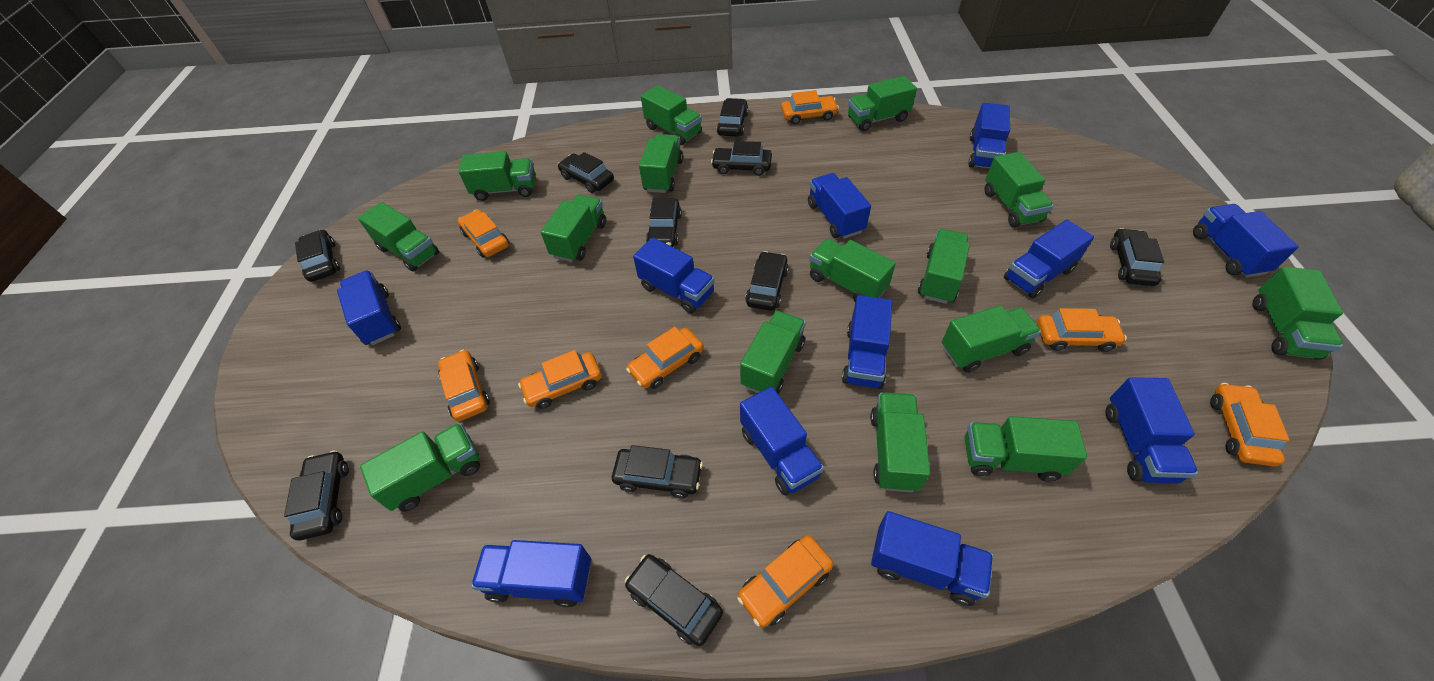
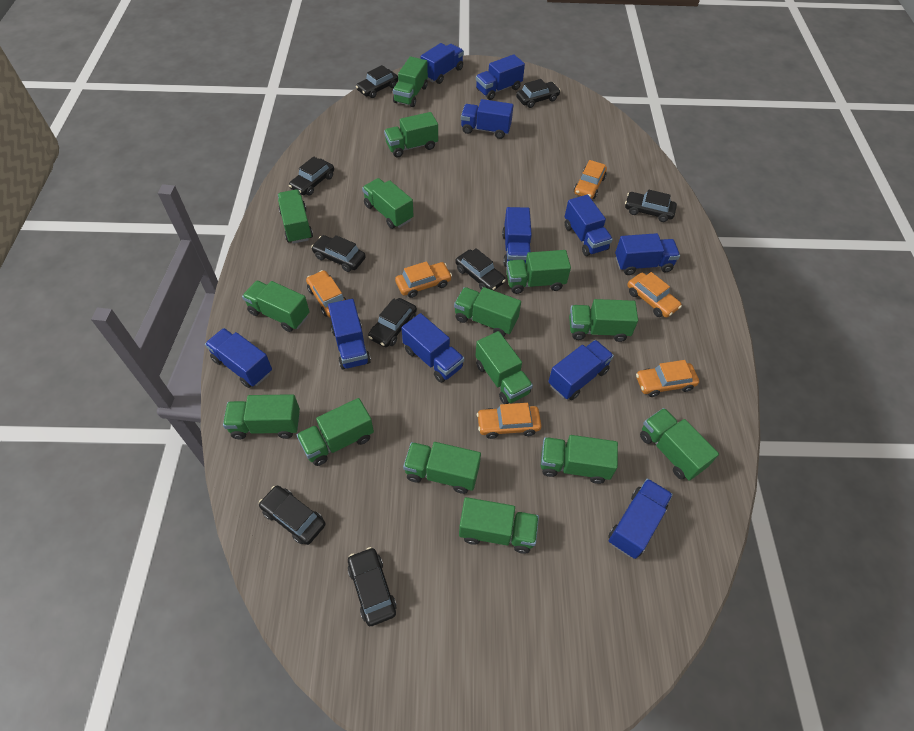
black car: 10 -> 9
orange car: 8 -> 6

